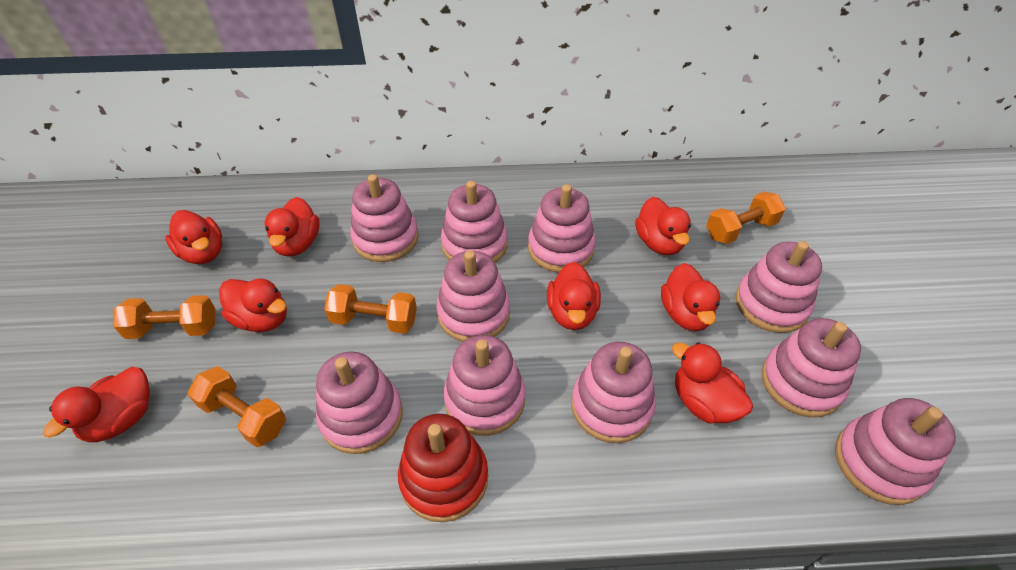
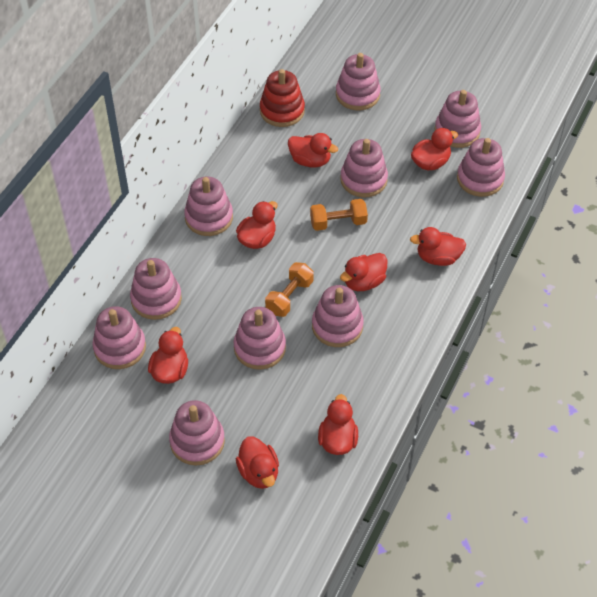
orange dumbbell: 4 -> 2

